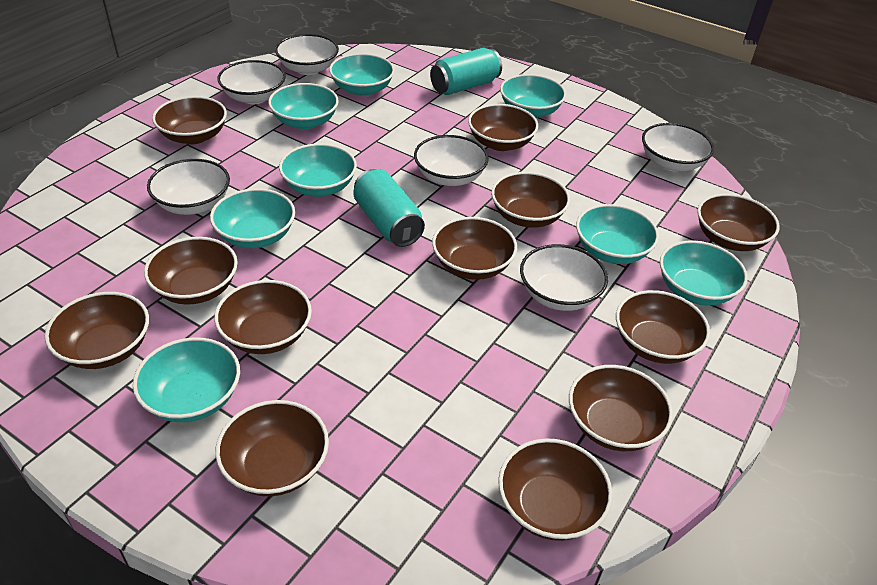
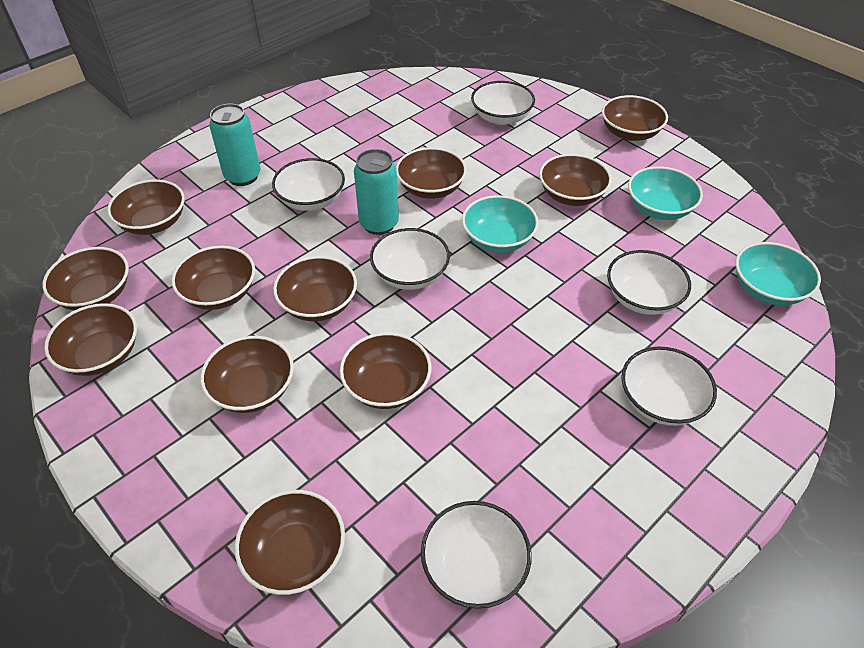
brown bowl: 12 -> 11
turquoise bowl: 8 -> 3

